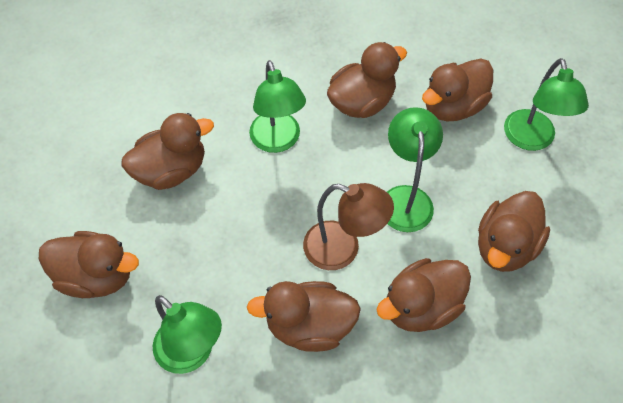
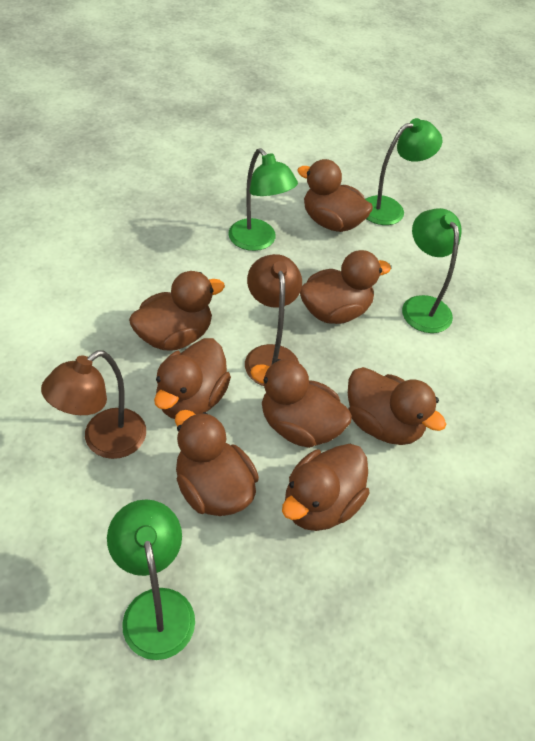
brown duck: 7 -> 8
brown lamp: 1 -> 2

